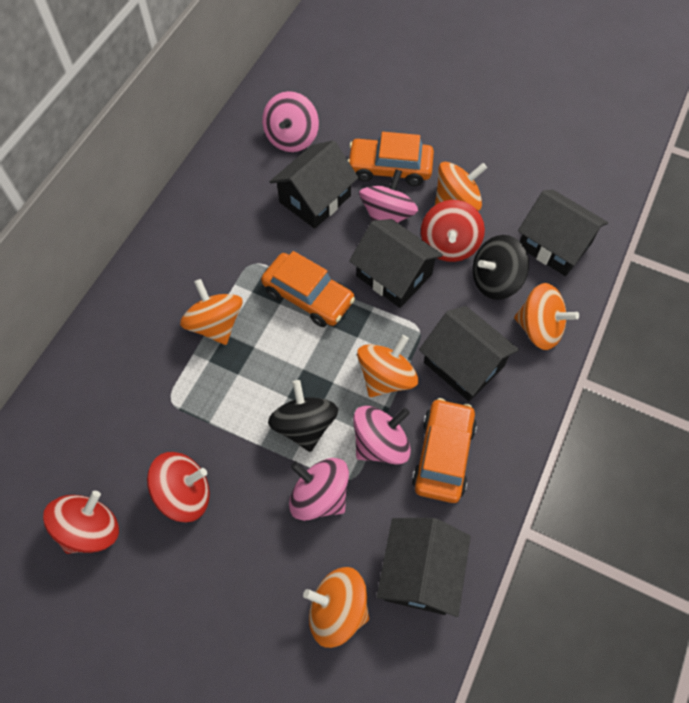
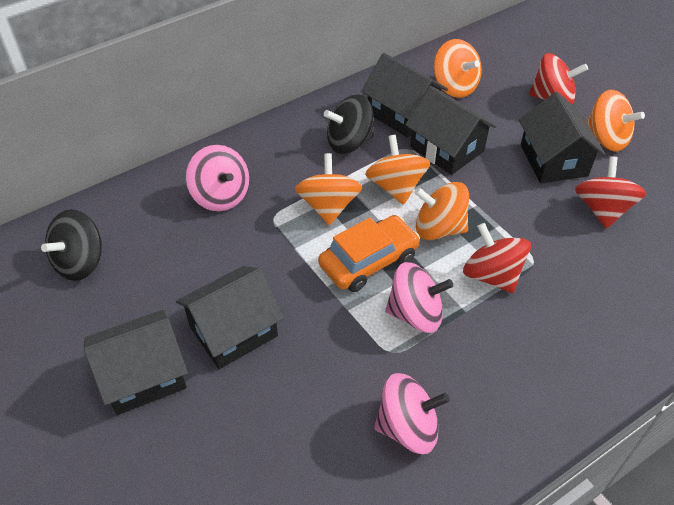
orange car: 3 -> 1
pink spinning top: 4 -> 3

